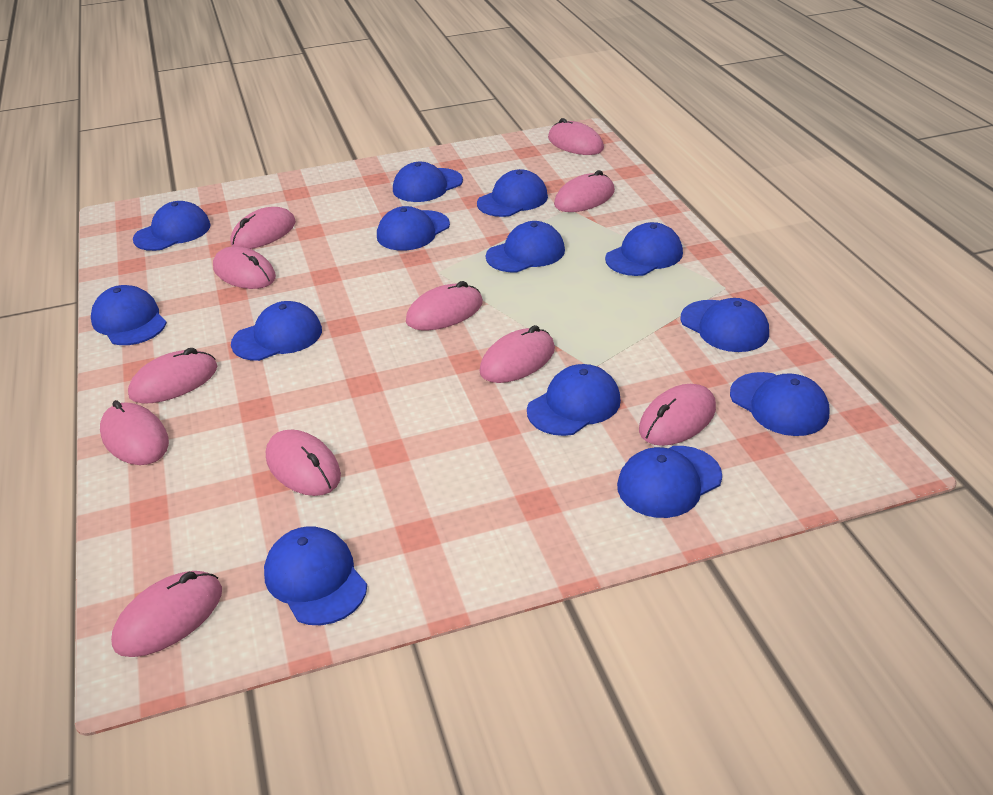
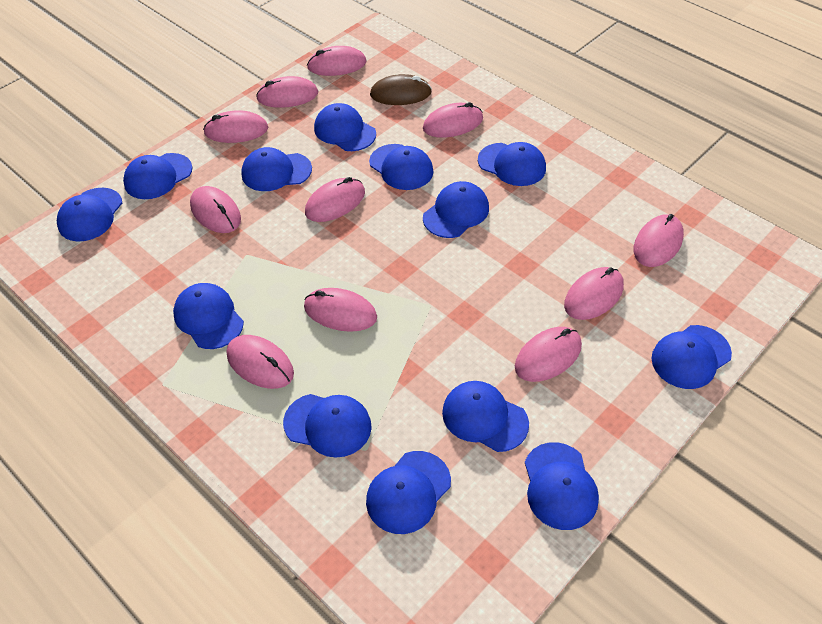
brown mouse: 0 -> 1

